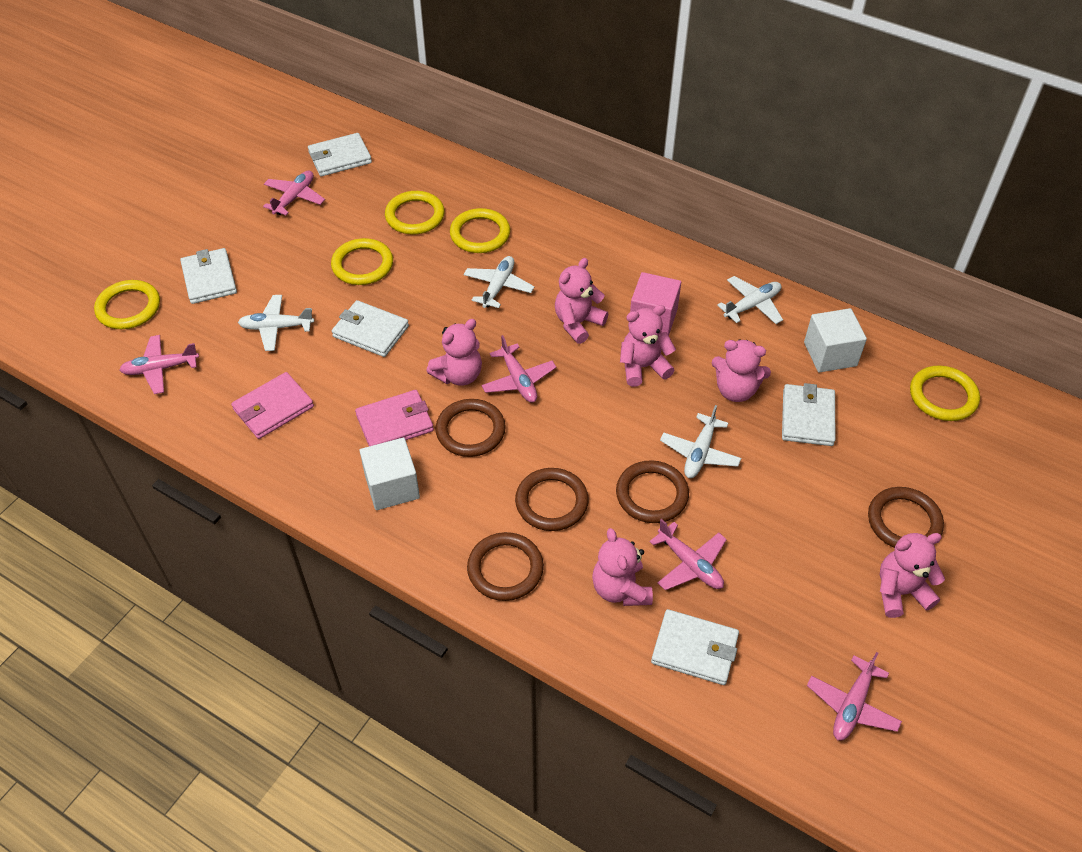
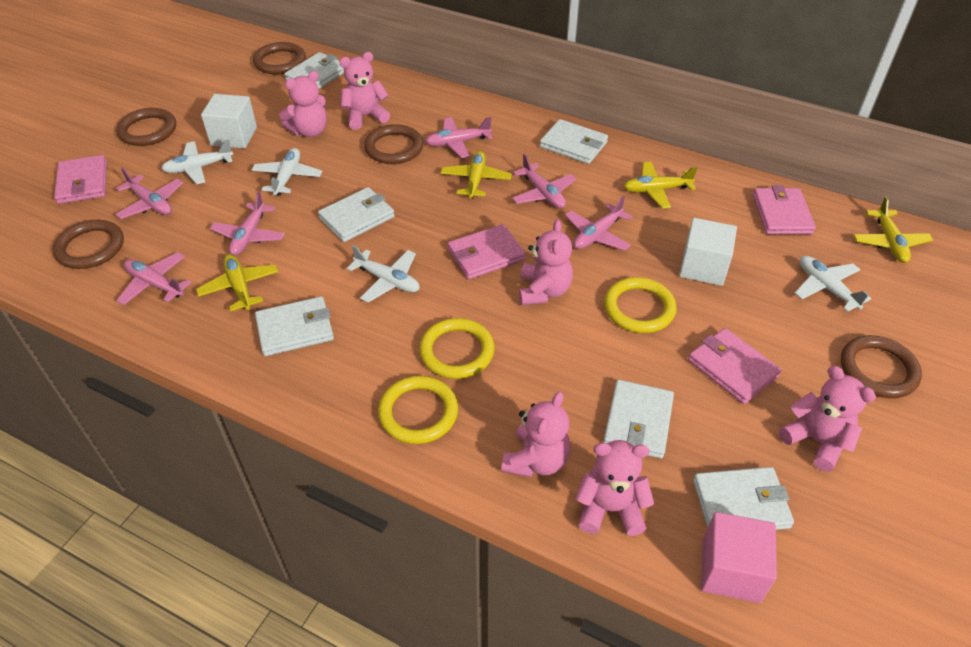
pink plane: 5 -> 6
pink wallet: 2 -> 4
white wallet: 5 -> 6
yellow plane: 0 -> 4
yellow ring: 5 -> 3

